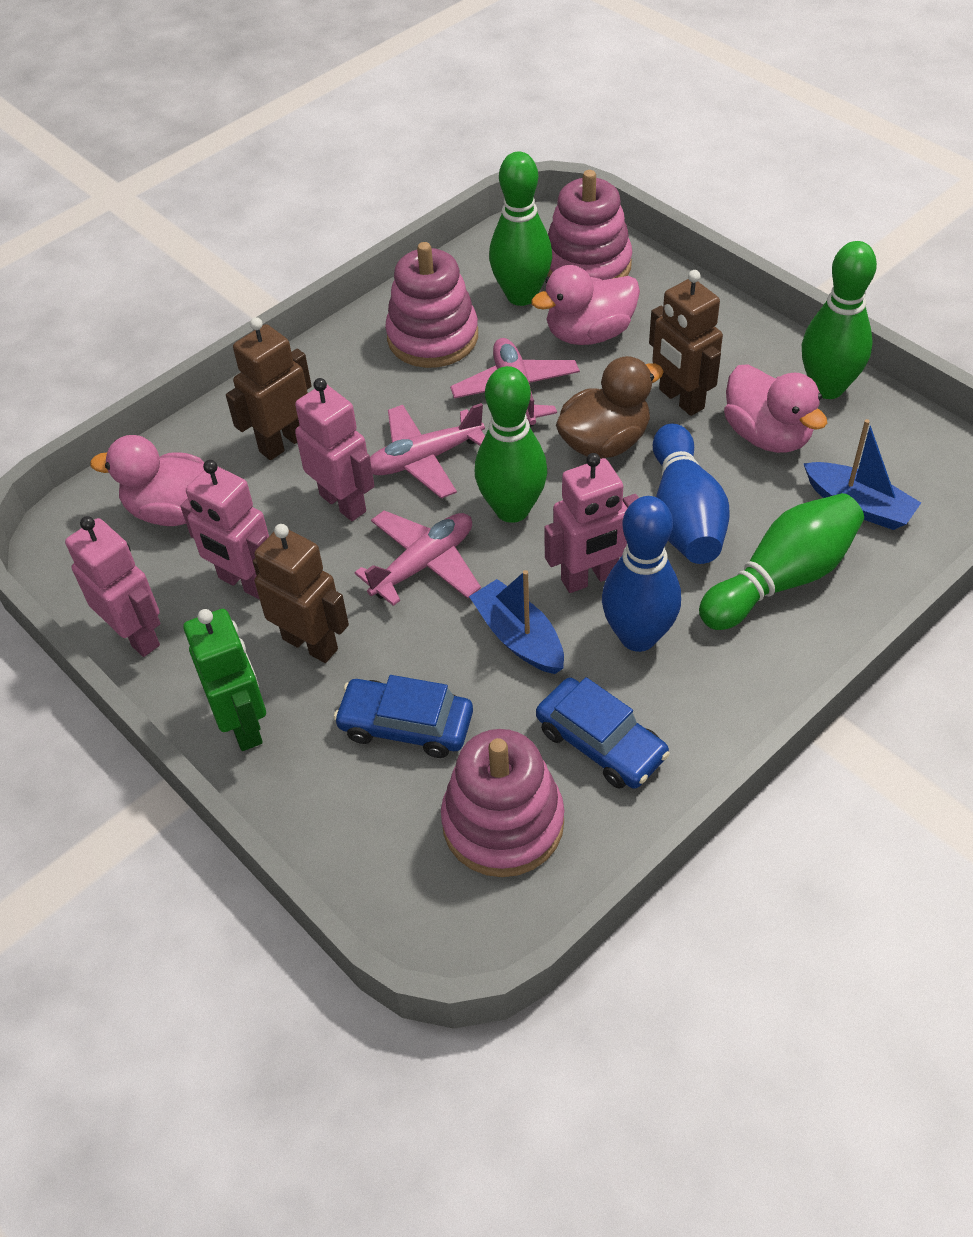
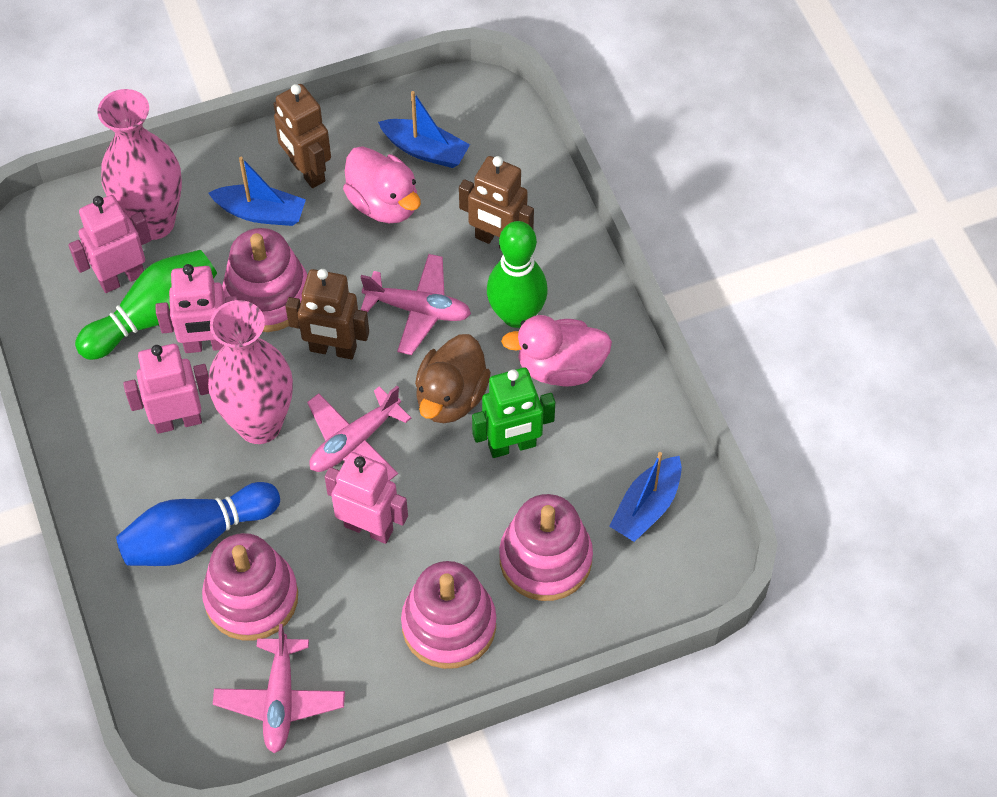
blue boat: 2 -> 3
blue bowling pin: 2 -> 1
blue car: 2 -> 0
green bowling pin: 4 -> 2
pink duck: 3 -> 2
pink stacking toy: 3 -> 4
pink vase: 0 -> 2

